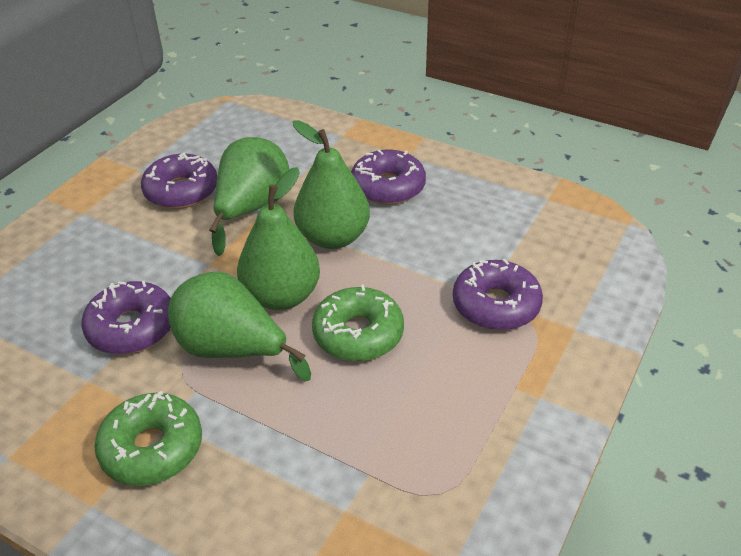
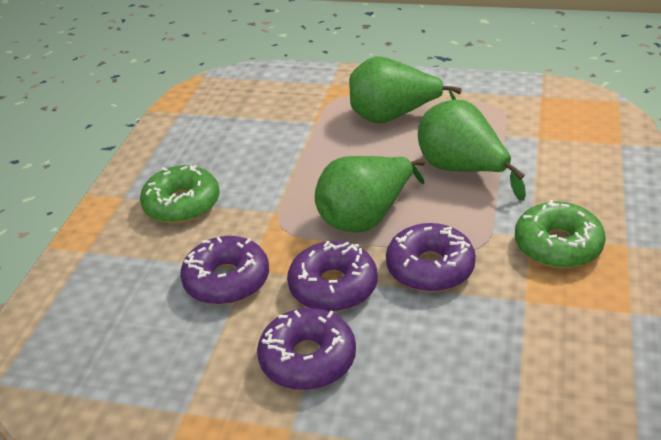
green pear: 4 -> 3

